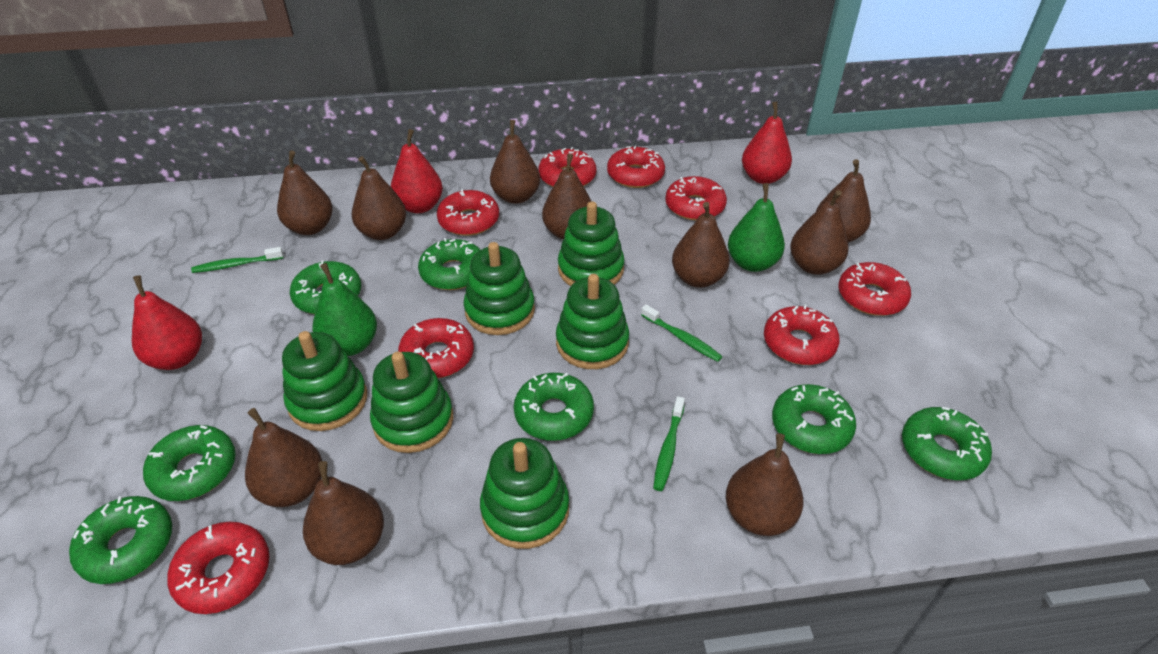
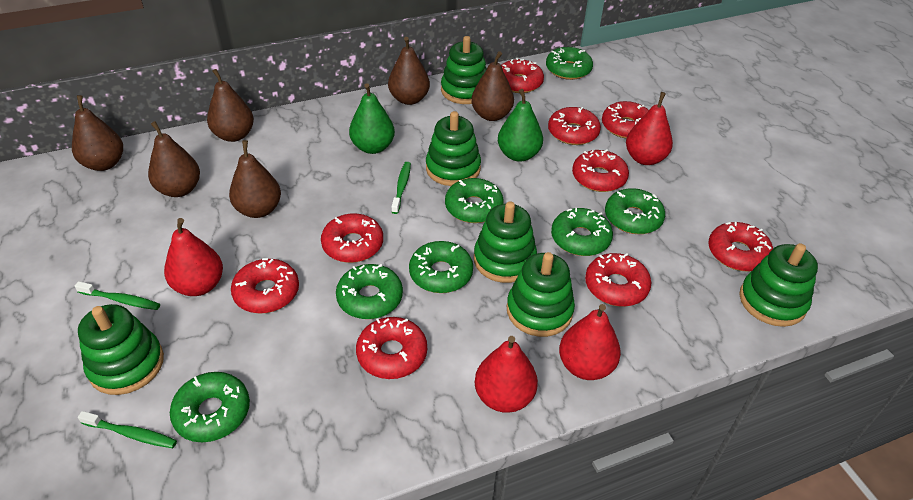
brown pear: 10 -> 6
red donut: 8 -> 9
red pear: 3 -> 4

